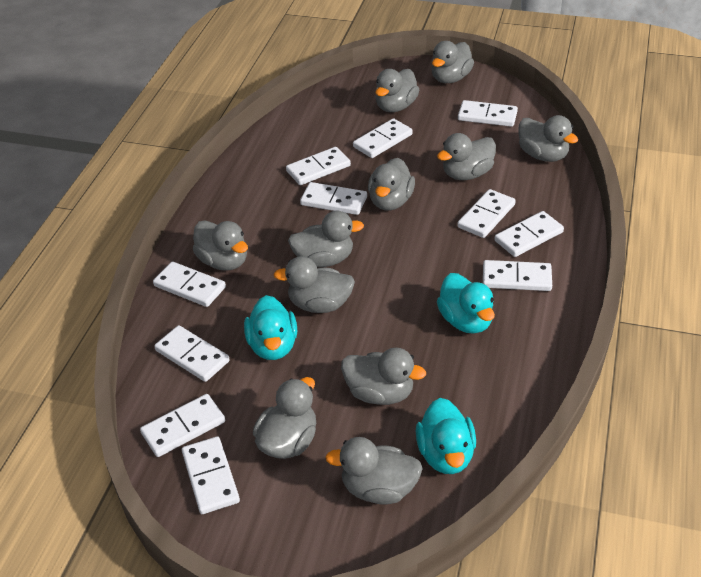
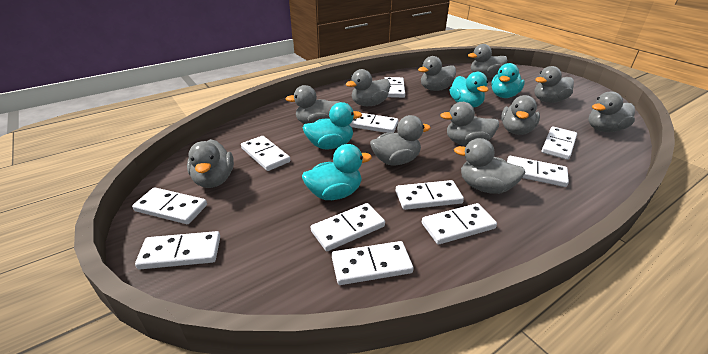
turquoise duck: 3 -> 4

